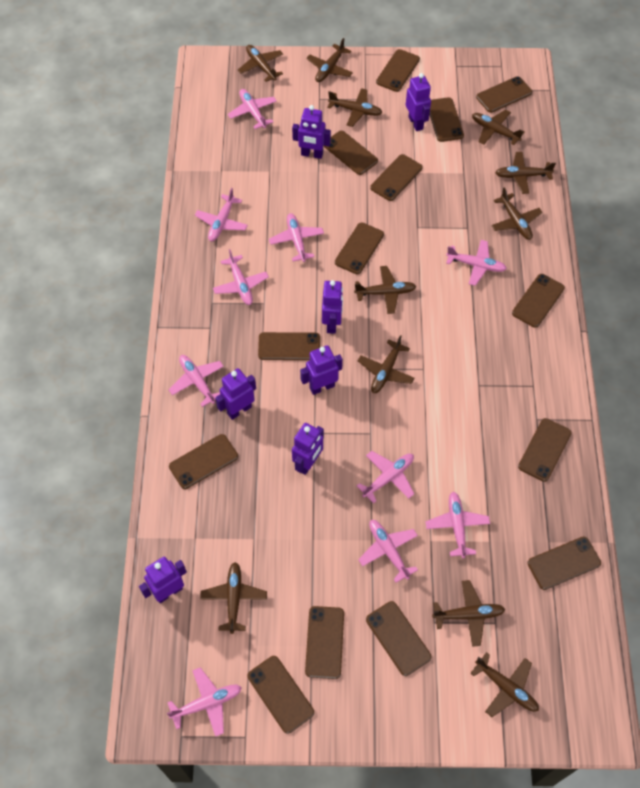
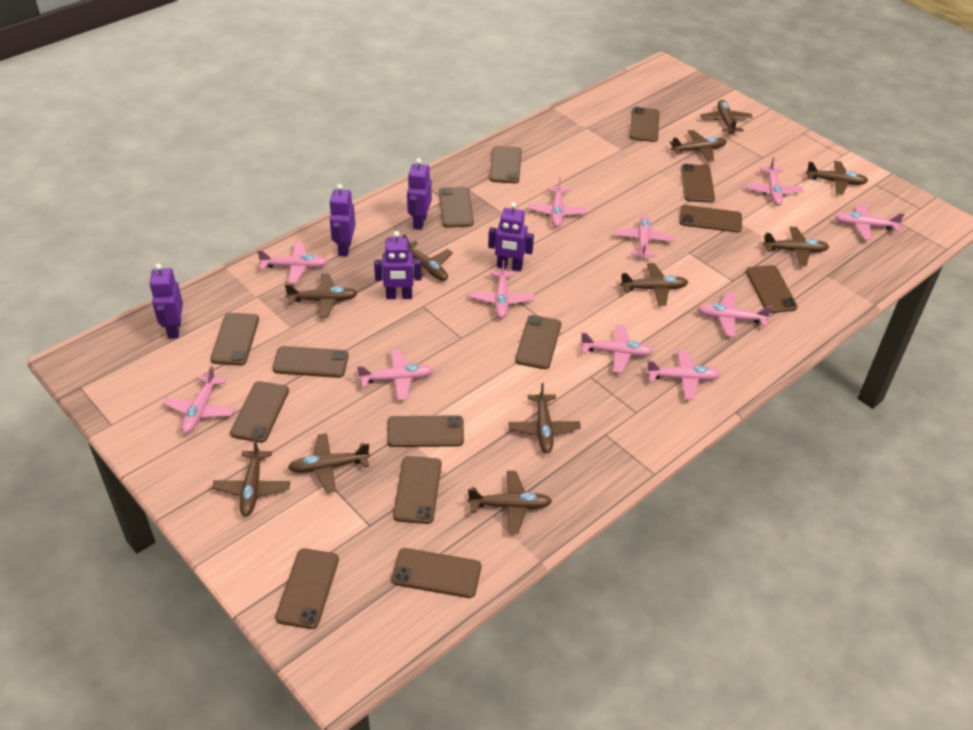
pink plane: 10 -> 11
purple robot: 7 -> 5

